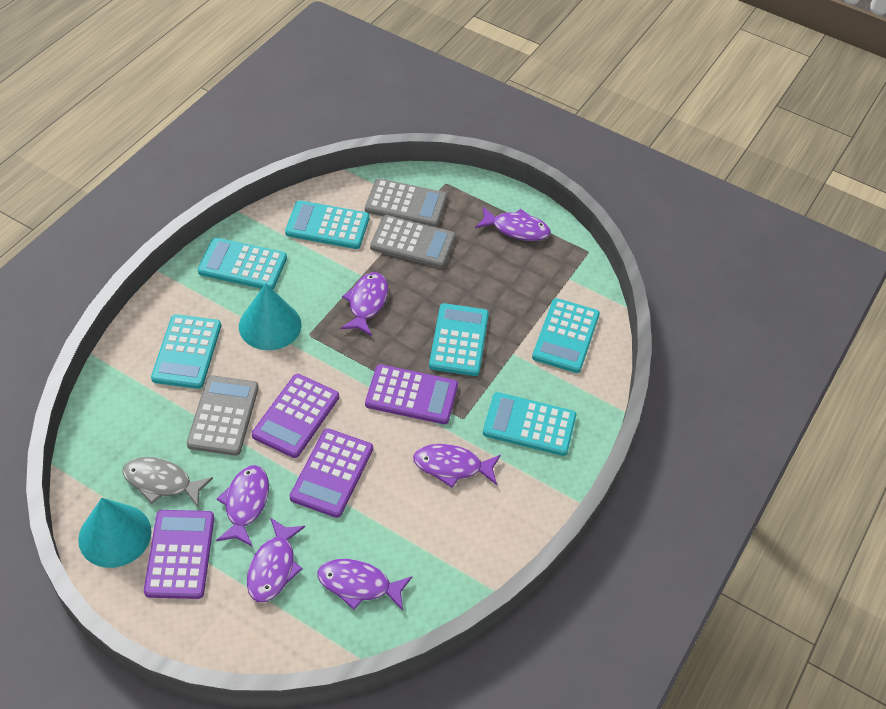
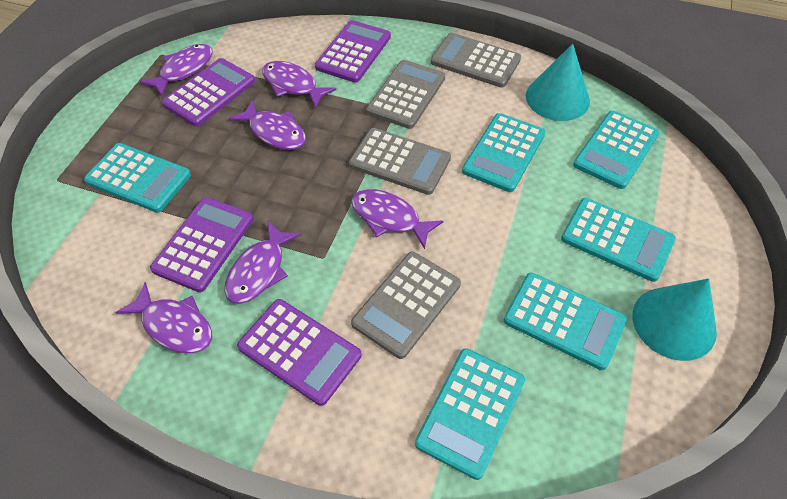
grey calculator: 3 -> 4
grey fish: 1 -> 0

